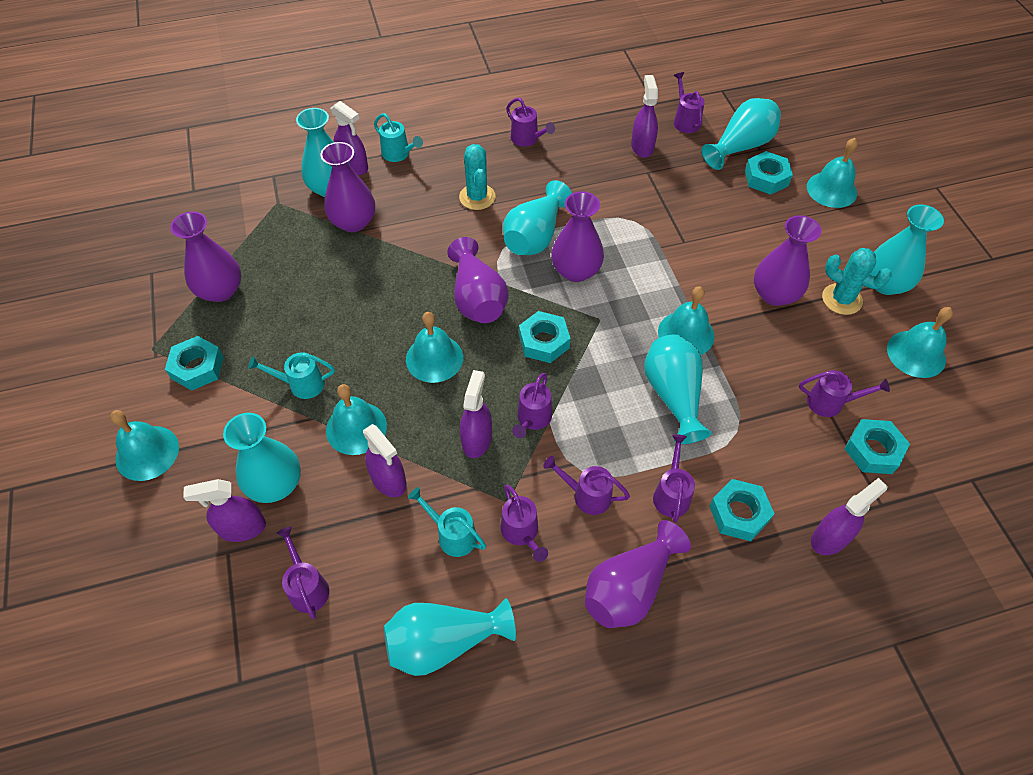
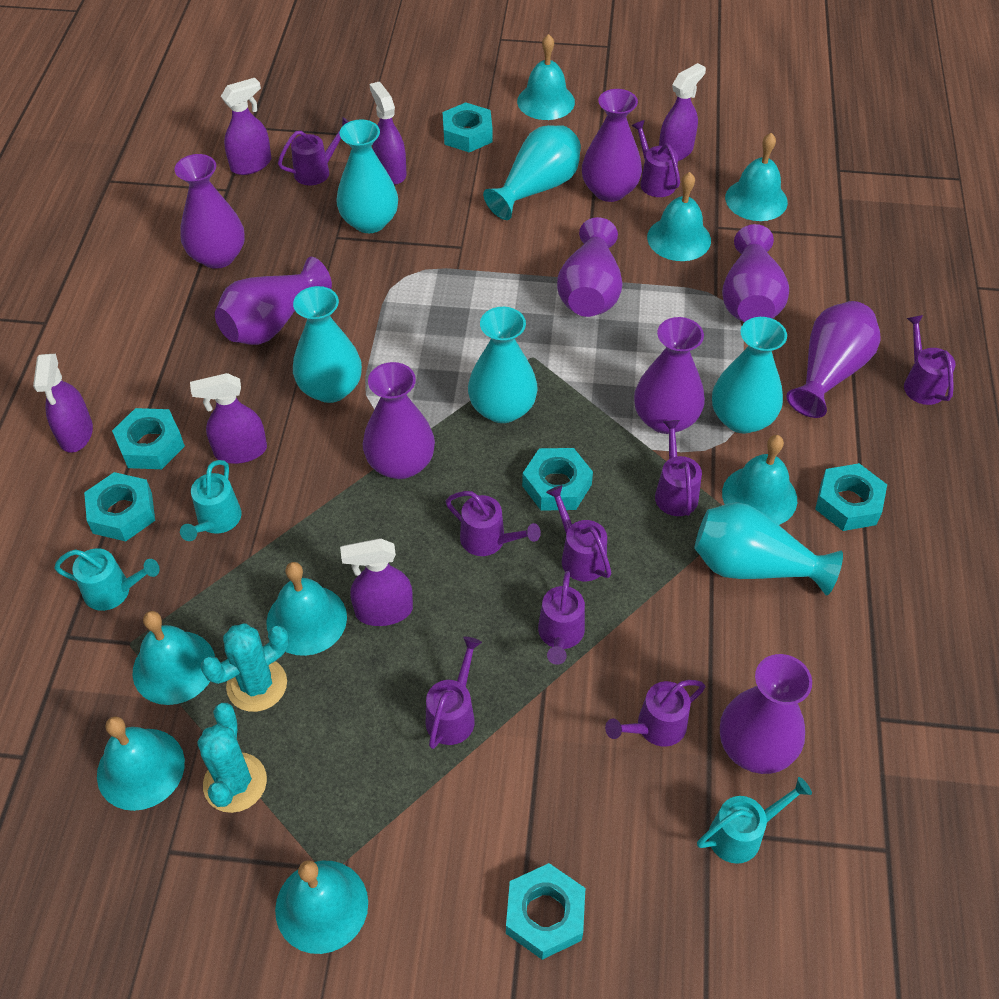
purple vase: 6 -> 9
purple watering can: 8 -> 9
turquoise bell: 6 -> 8
turquoise nut: 5 -> 6
turquoise vase: 7 -> 6

